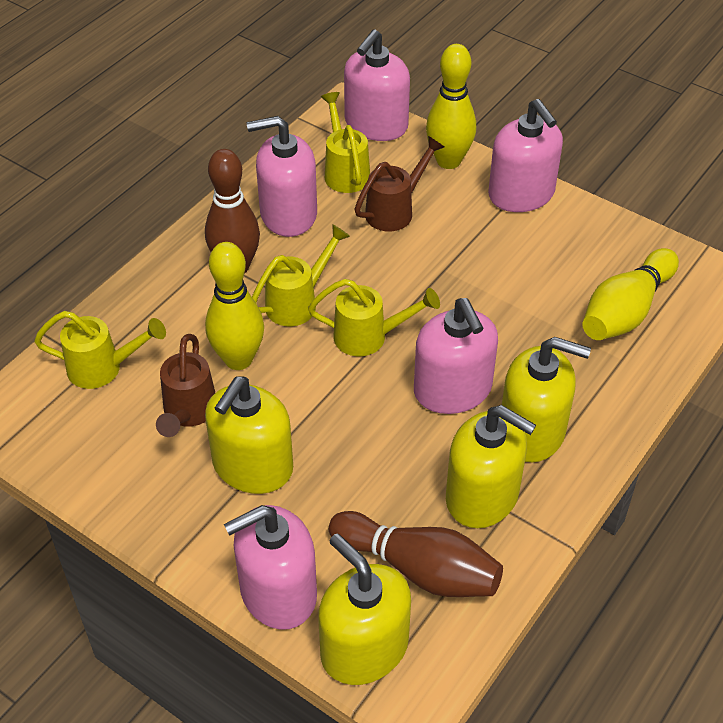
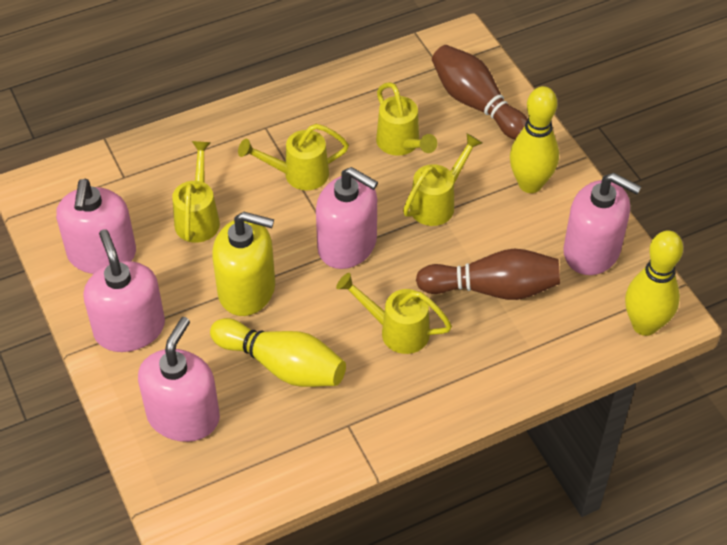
brown watering can: 2 -> 0
yellow soap dispenser: 4 -> 1
yellow watering can: 4 -> 5

